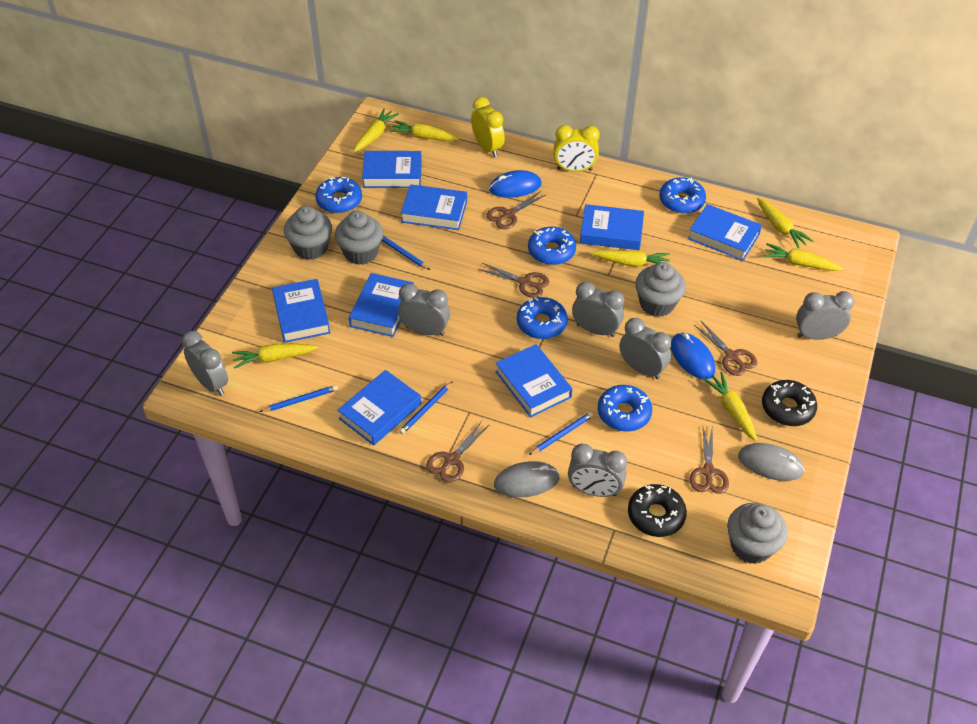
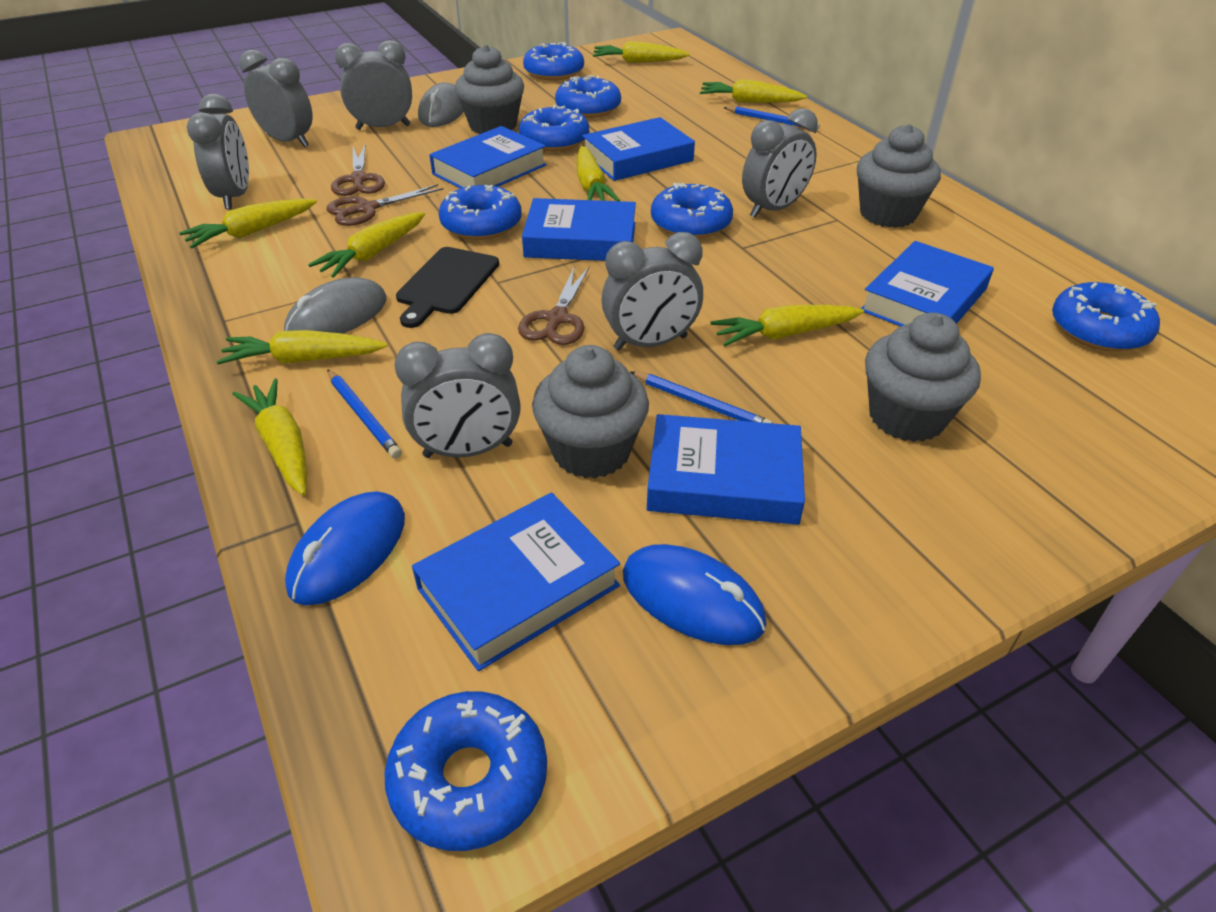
black cutting board: 0 -> 1
black donut: 2 -> 0
blue book: 8 -> 6
blue donut: 5 -> 7
blue pencil: 4 -> 3
brown scissors: 5 -> 3
yellow carrot: 7 -> 8
yellow clock: 2 -> 0

